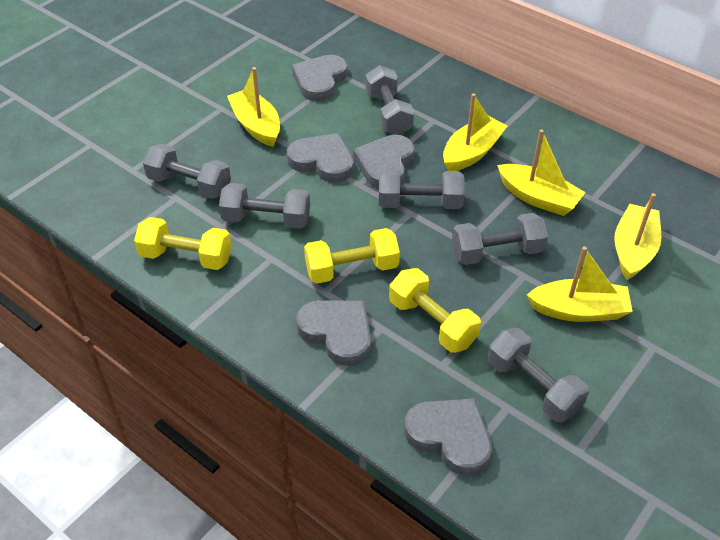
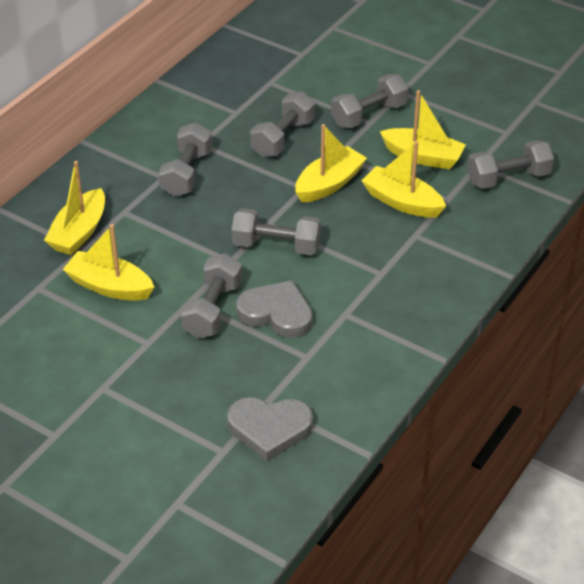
grey heart: 5 -> 2
yellow dumbbell: 3 -> 0

